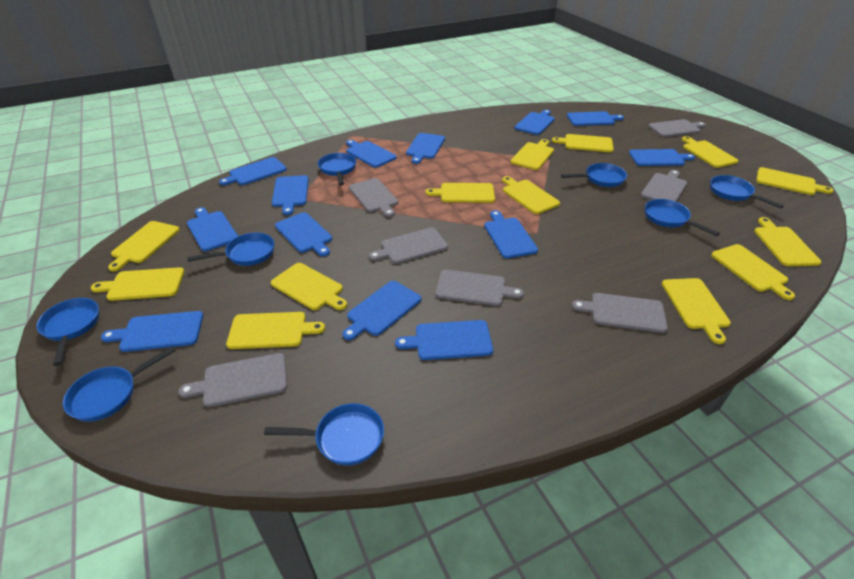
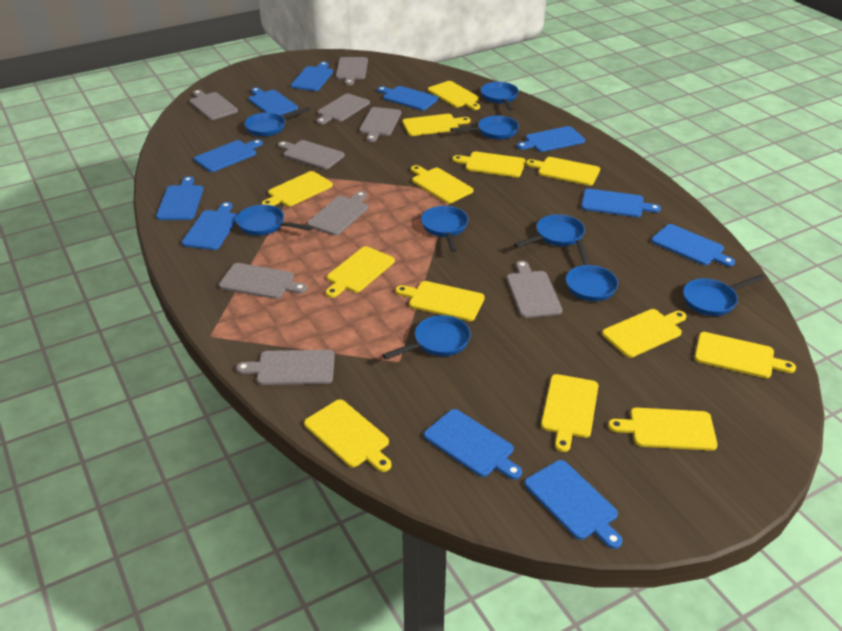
blue cutting board: 13 -> 11
blue pan: 8 -> 9
grey cutting board: 7 -> 9

